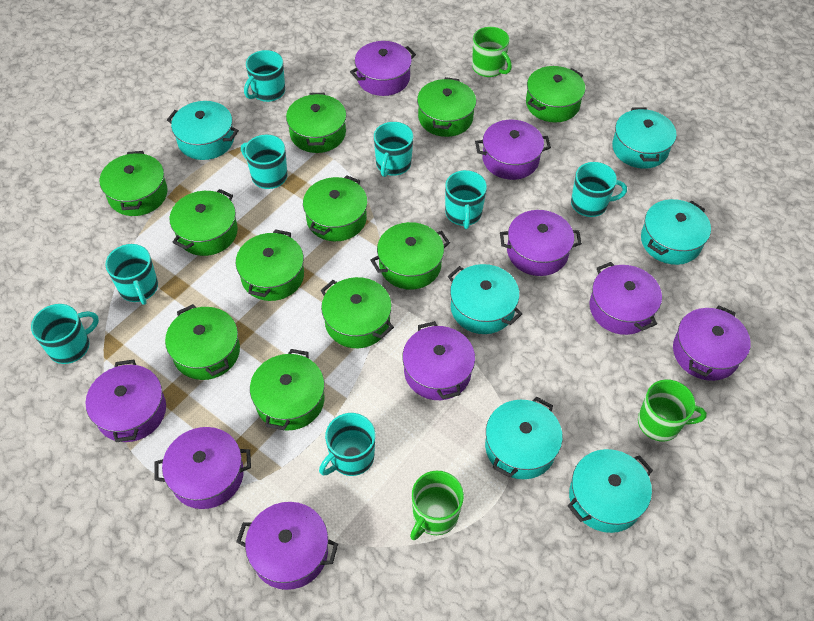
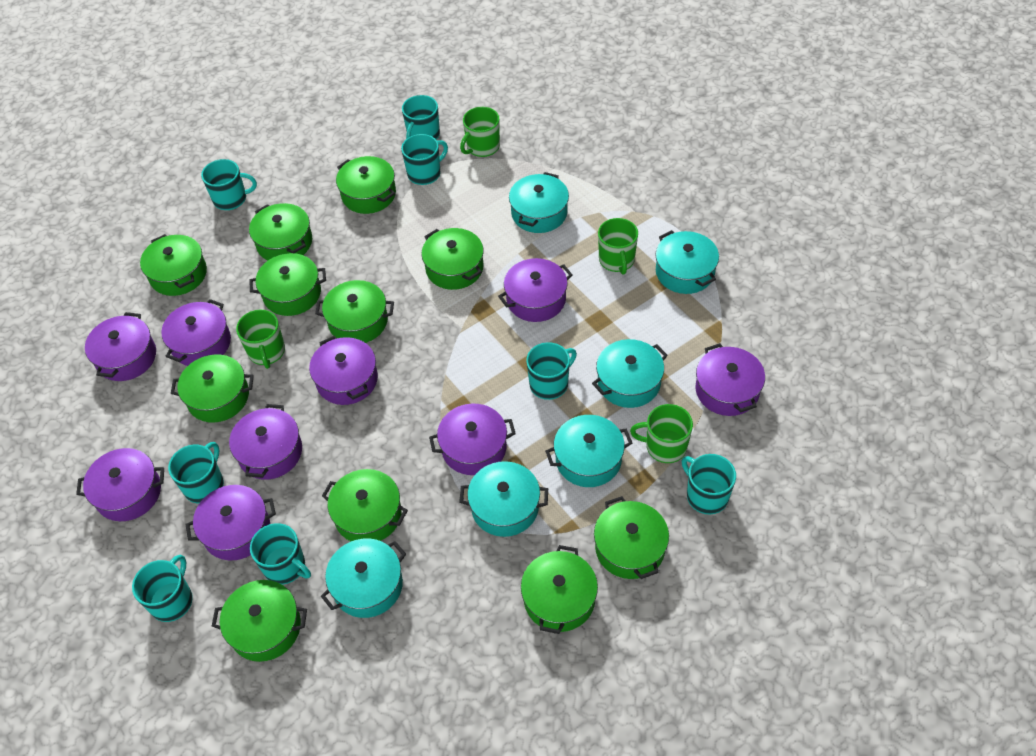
green mug: 3 -> 4

